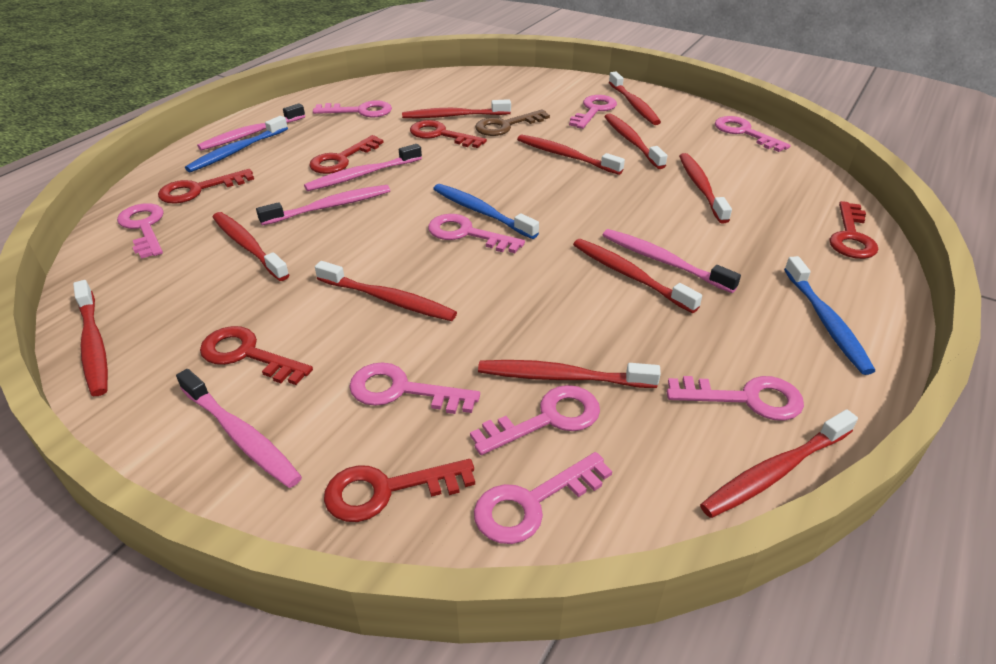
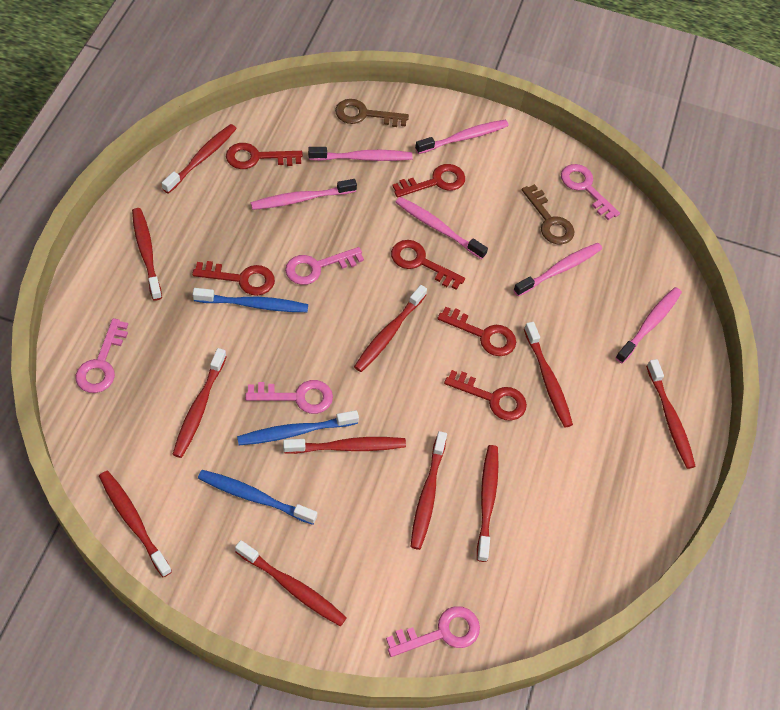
brown key: 1 -> 2
pink key: 9 -> 5
pink toothbrush: 5 -> 6

